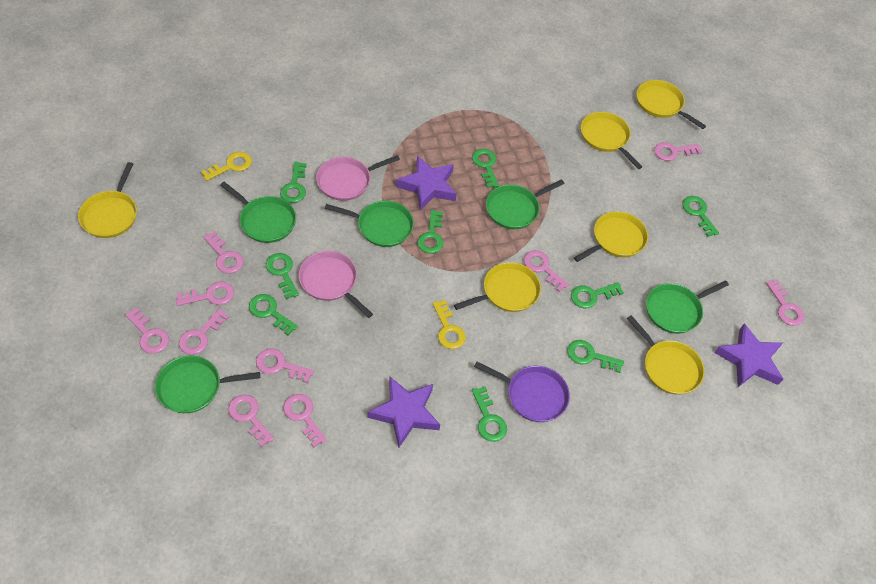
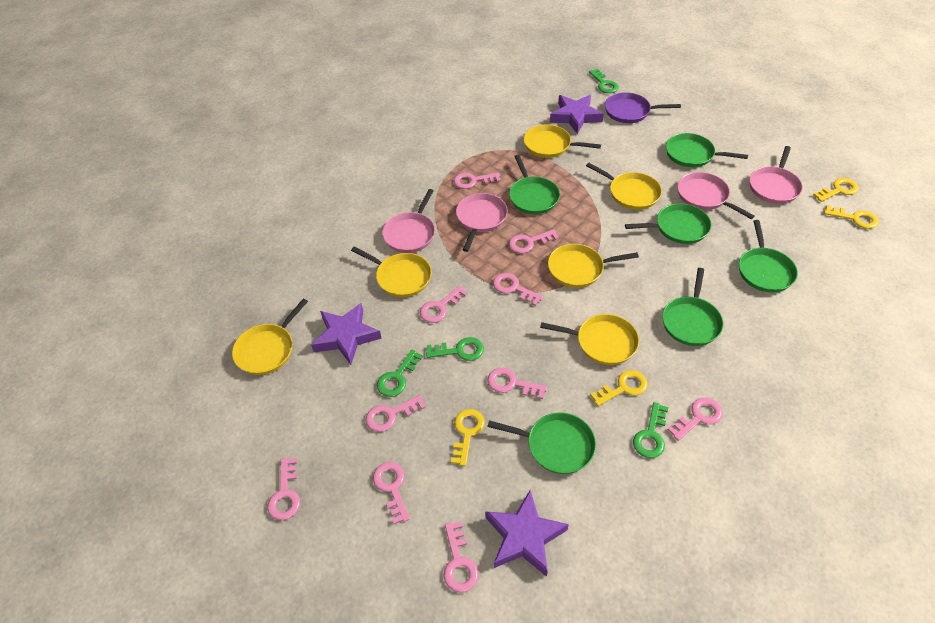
green key: 9 -> 4
green pan: 5 -> 6
pink pan: 2 -> 4
yellow key: 2 -> 4

